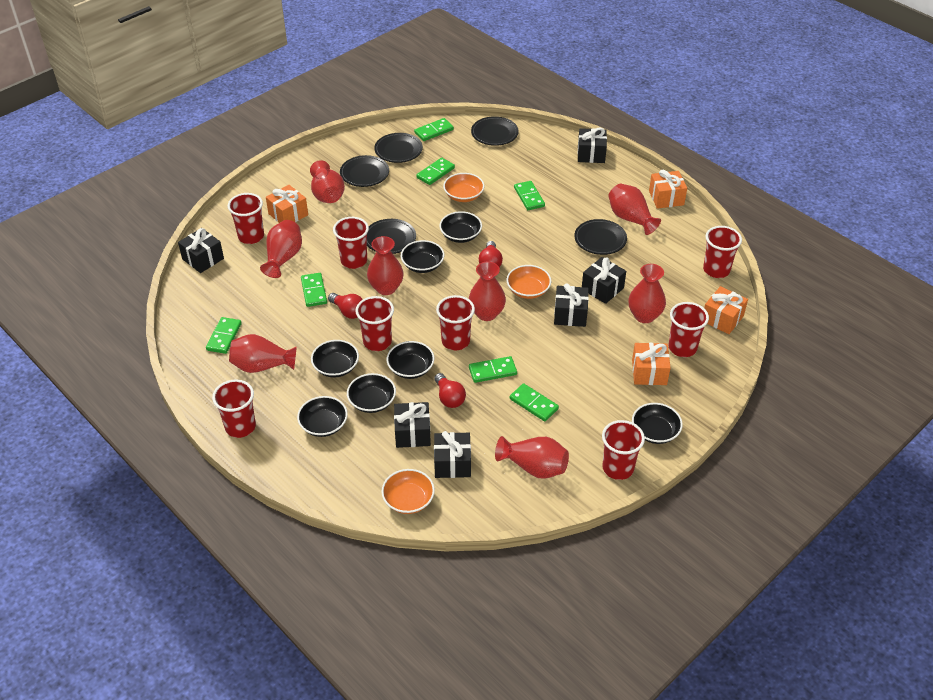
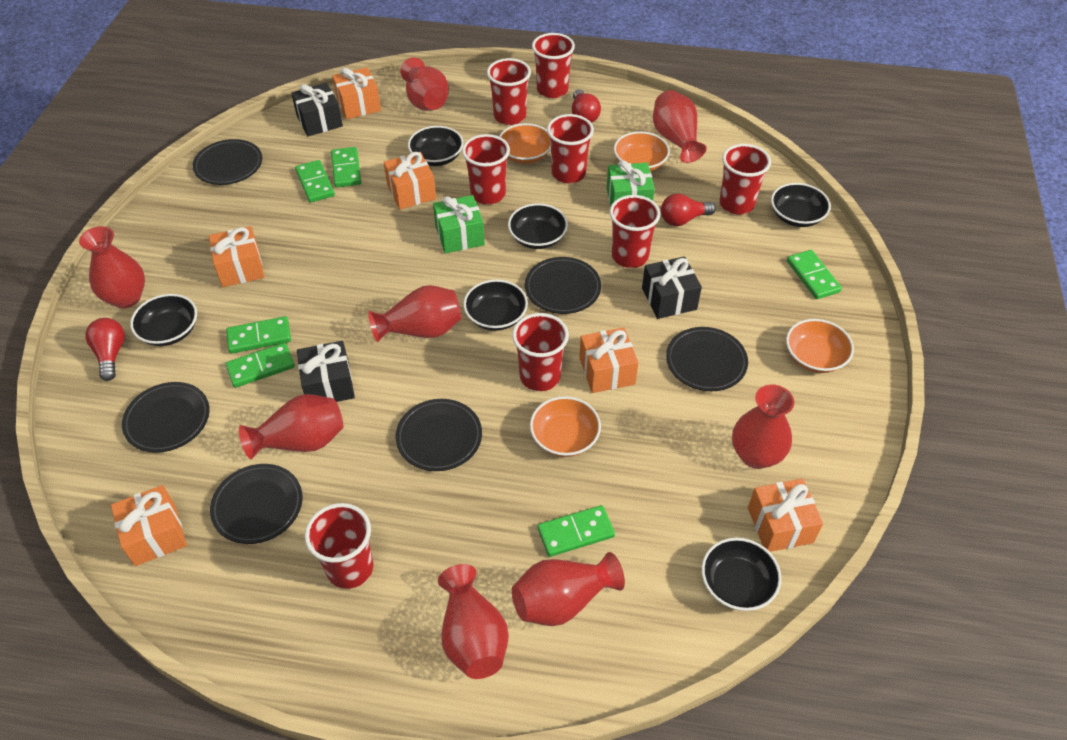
black bowl: 7 -> 6
black gift: 6 -> 3
black plate: 5 -> 6
green domino: 7 -> 6
green gift: 0 -> 2
orange bowl: 3 -> 4
orange gift: 4 -> 6

